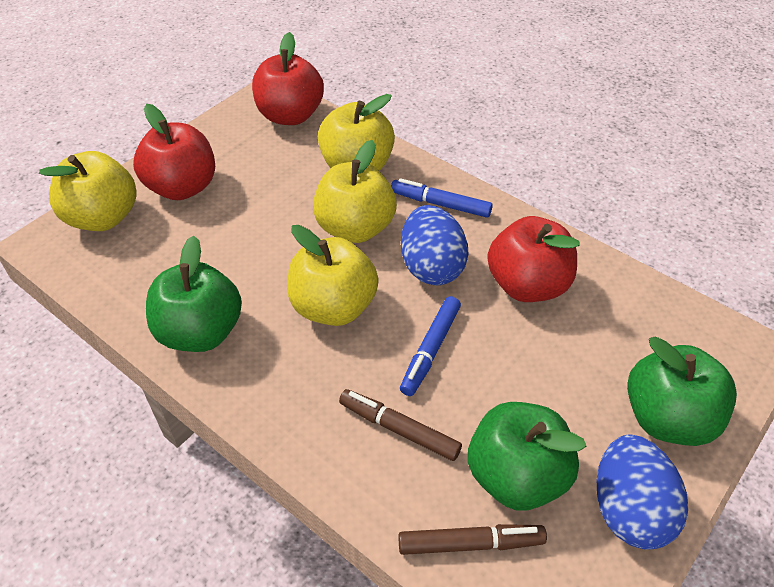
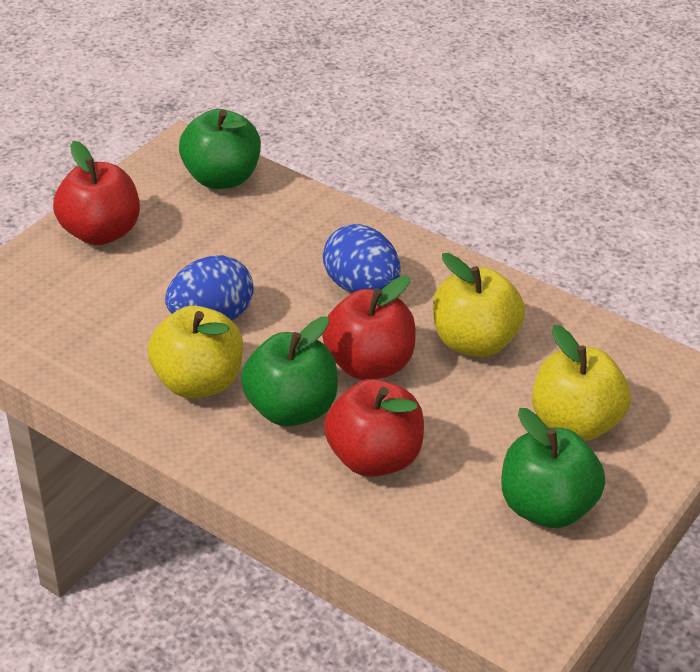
blue marker: 2 -> 0
brown marker: 2 -> 0
yellow apple: 4 -> 3

